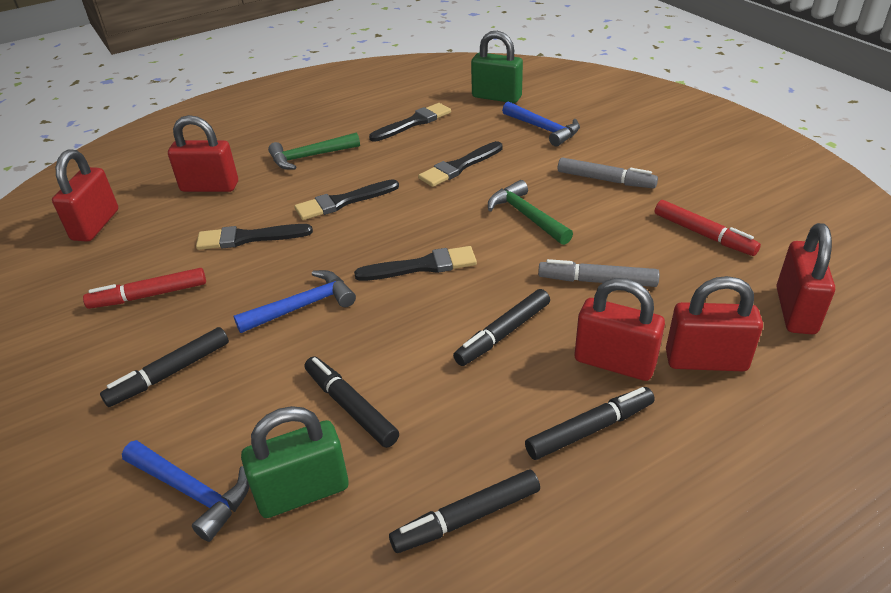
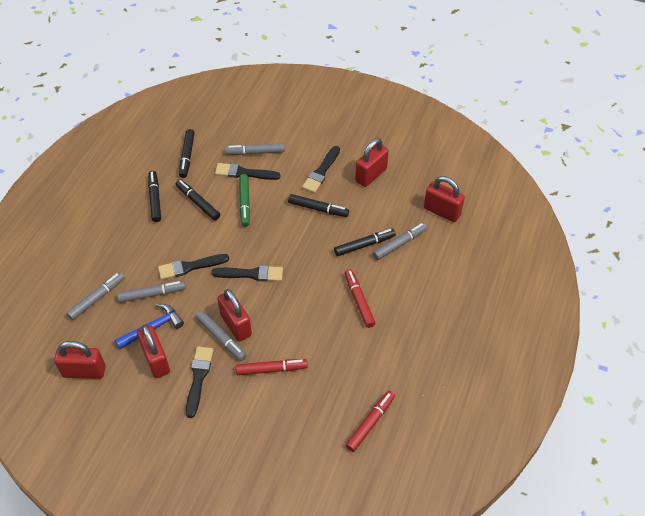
blue hammer: 3 -> 1
green hammer: 2 -> 0
green marker: 0 -> 1
green padlock: 2 -> 0
grey marker: 2 -> 5
red marker: 2 -> 3

